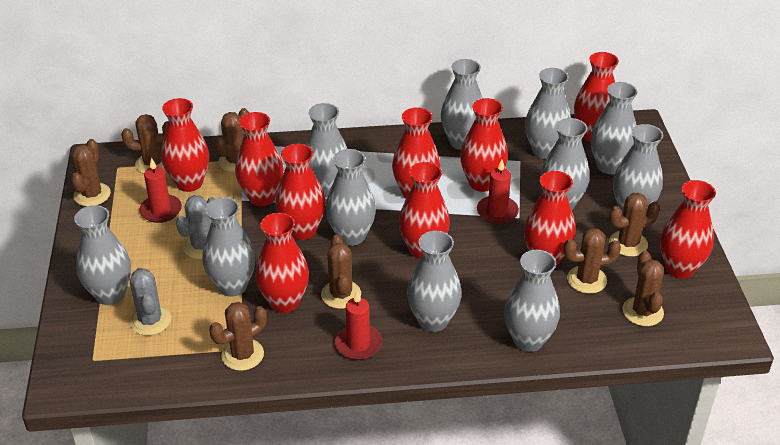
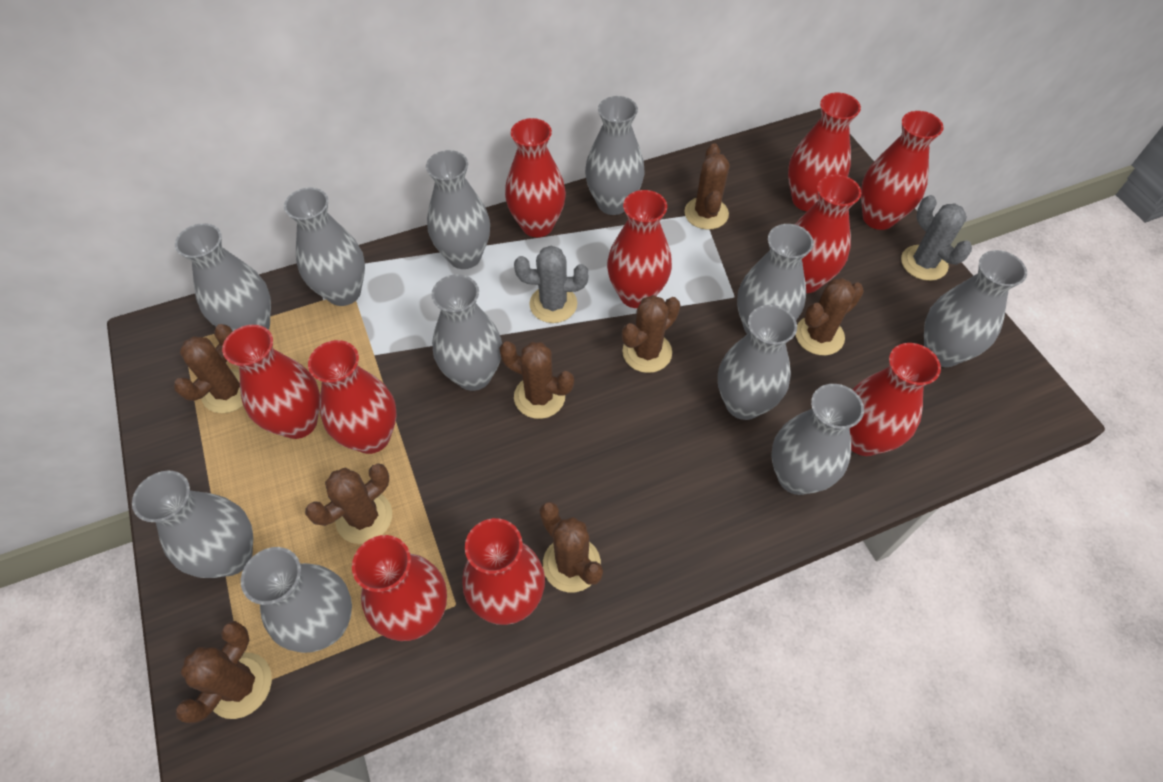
red candle: 3 -> 0

